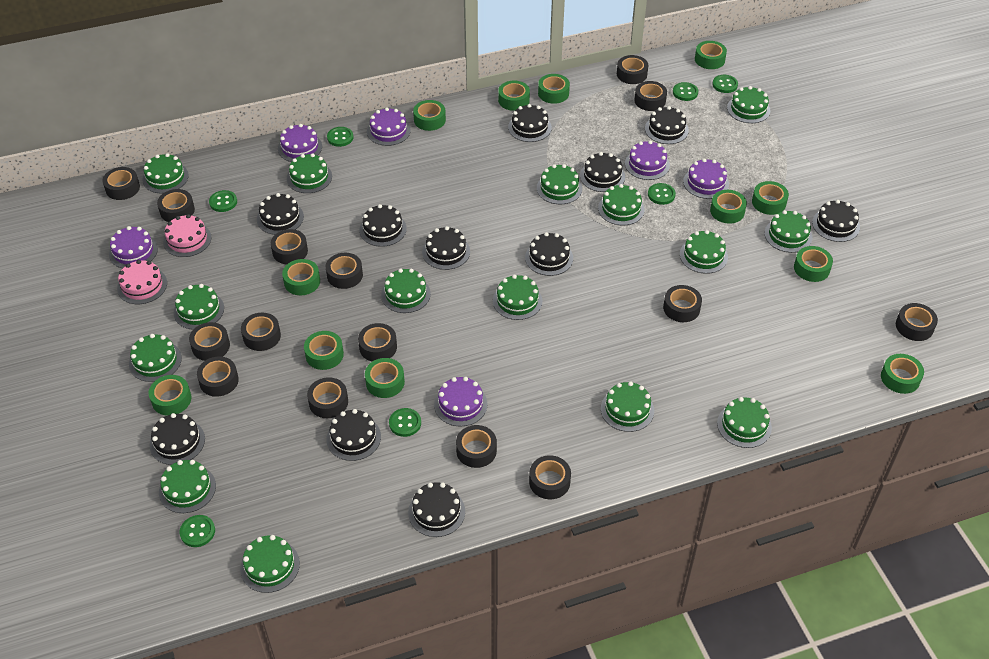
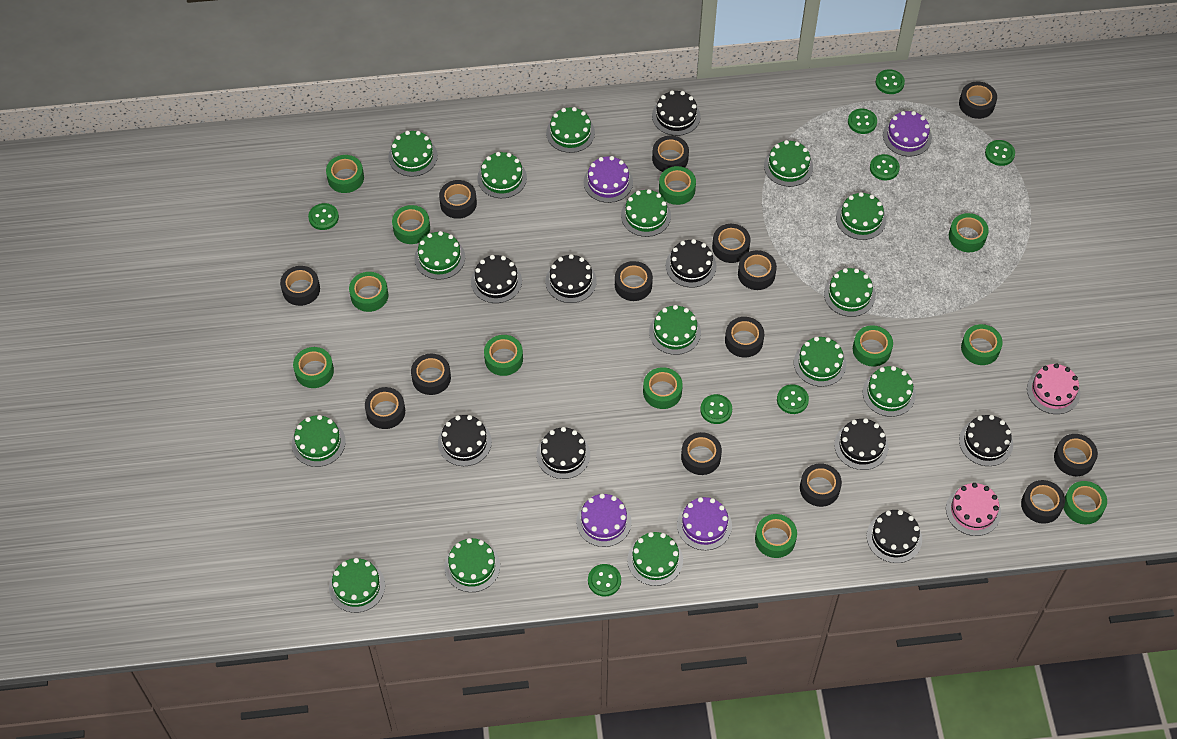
black cake: 11 -> 9
black tape: 15 -> 14
green button: 7 -> 8
purple cake: 6 -> 4

